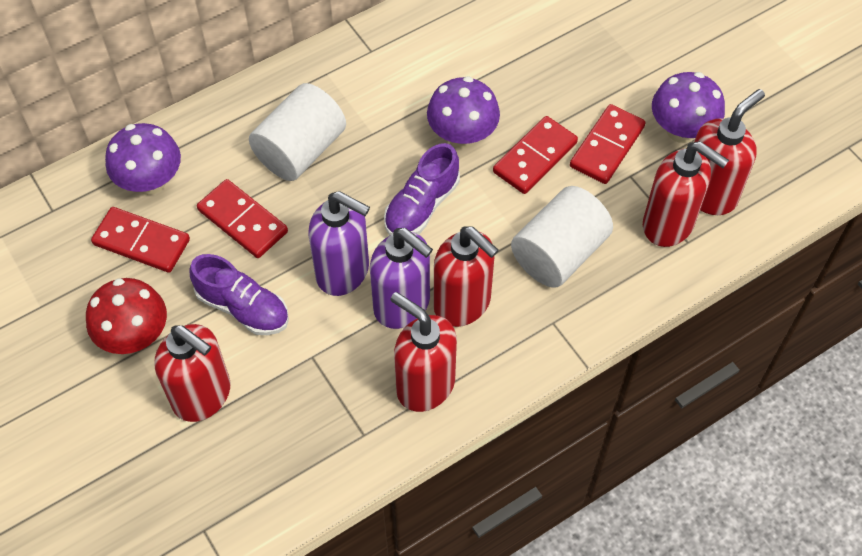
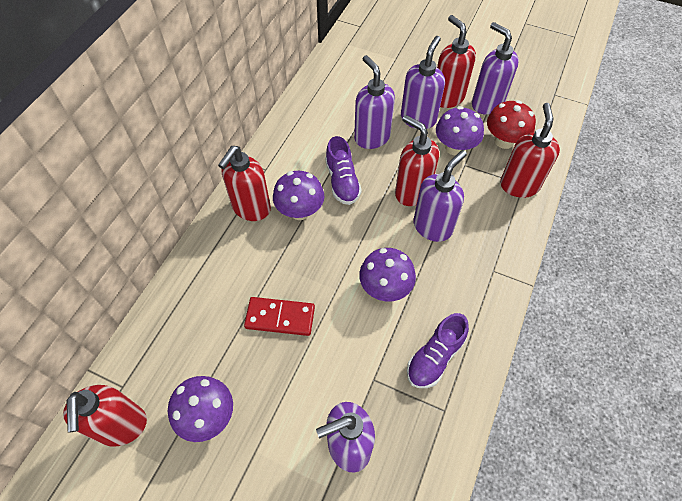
purple mushroom: 3 -> 4
purple soap dispenser: 2 -> 5
red domino: 4 -> 1
white cylinder: 2 -> 0

